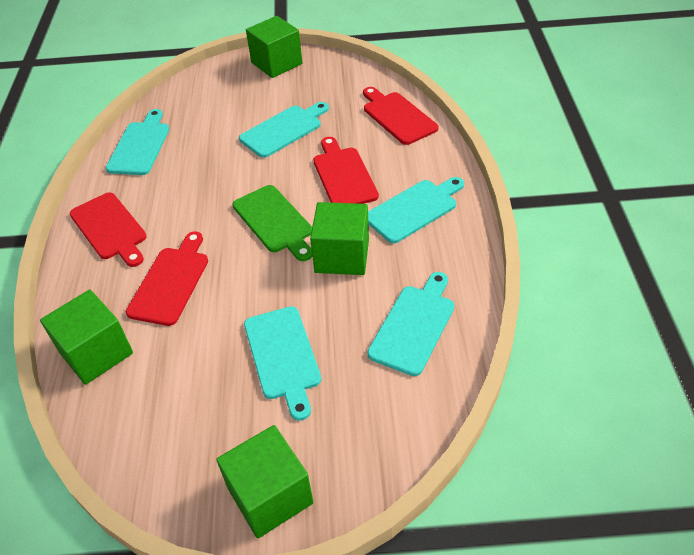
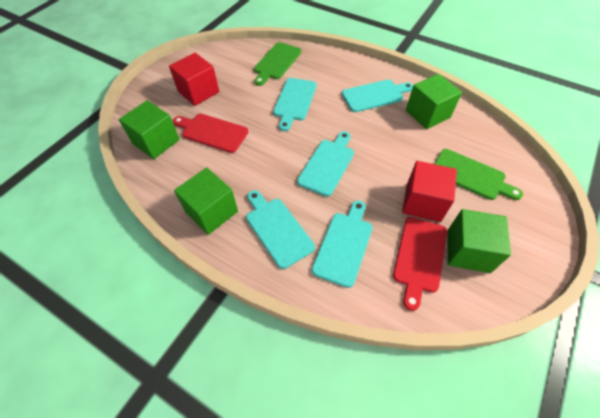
green cutting board: 1 -> 2
red cube: 0 -> 2
red cutting board: 4 -> 2

